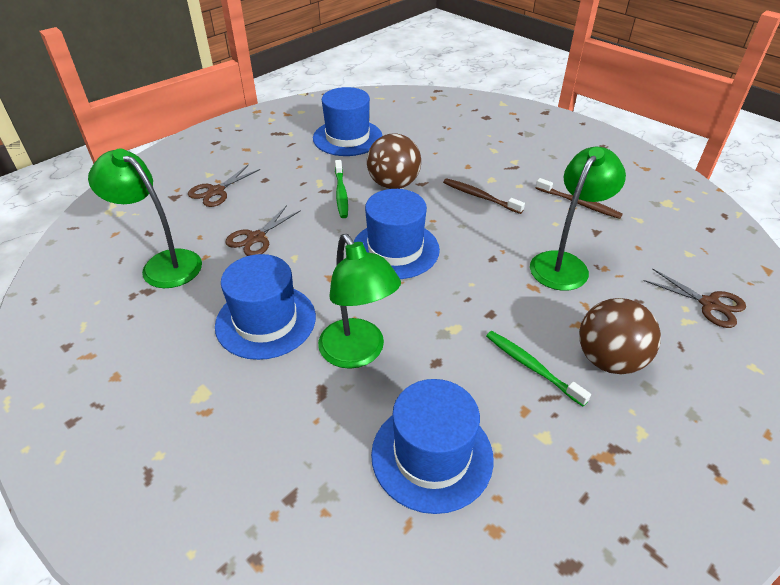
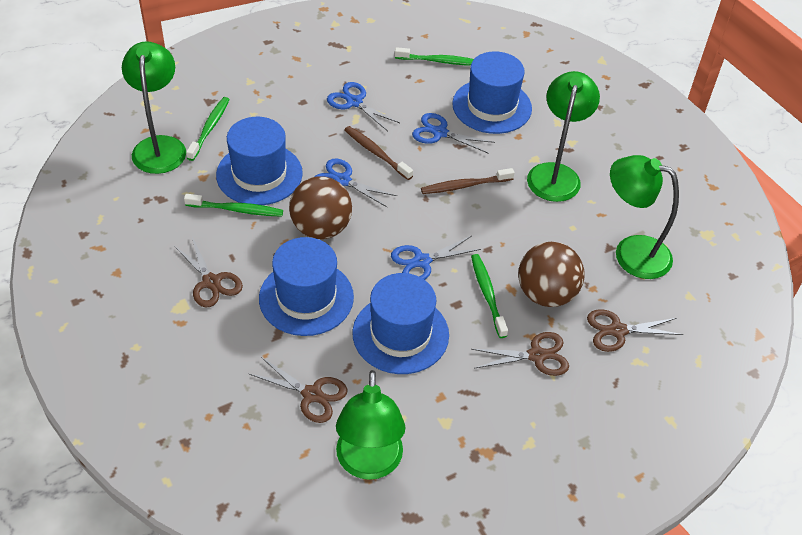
blue scissors: 0 -> 4
brown scissors: 3 -> 4
green lamp: 3 -> 4
green toothbrush: 2 -> 4

